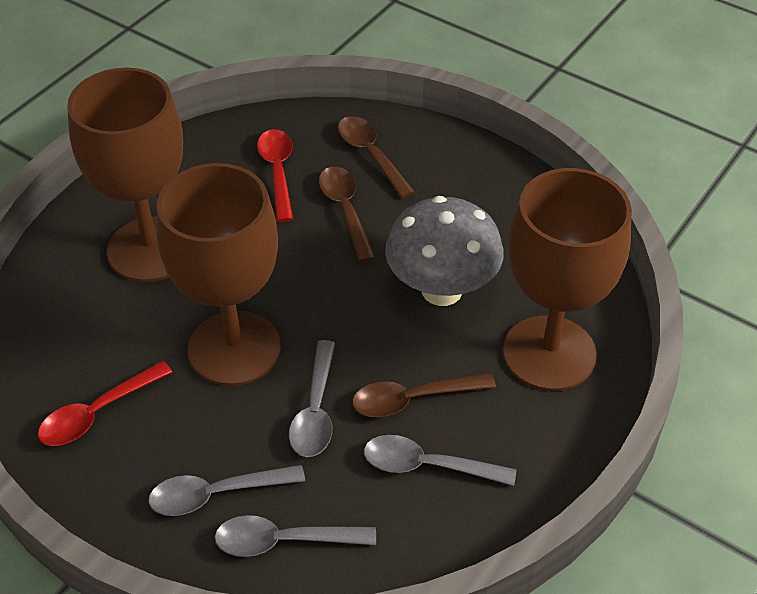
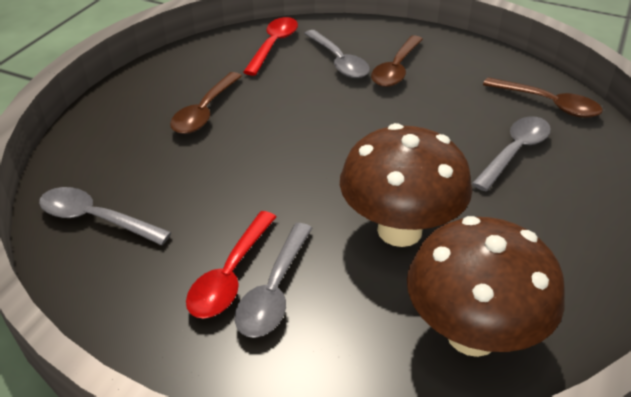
brown goblet: 3 -> 0
brown mushroom: 0 -> 2
grey mushroom: 1 -> 0

